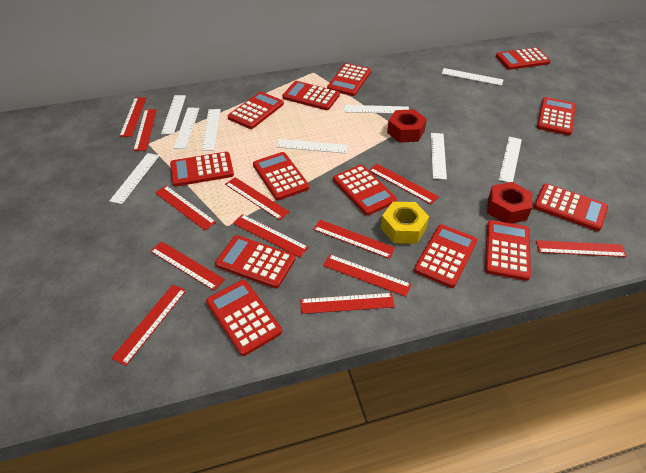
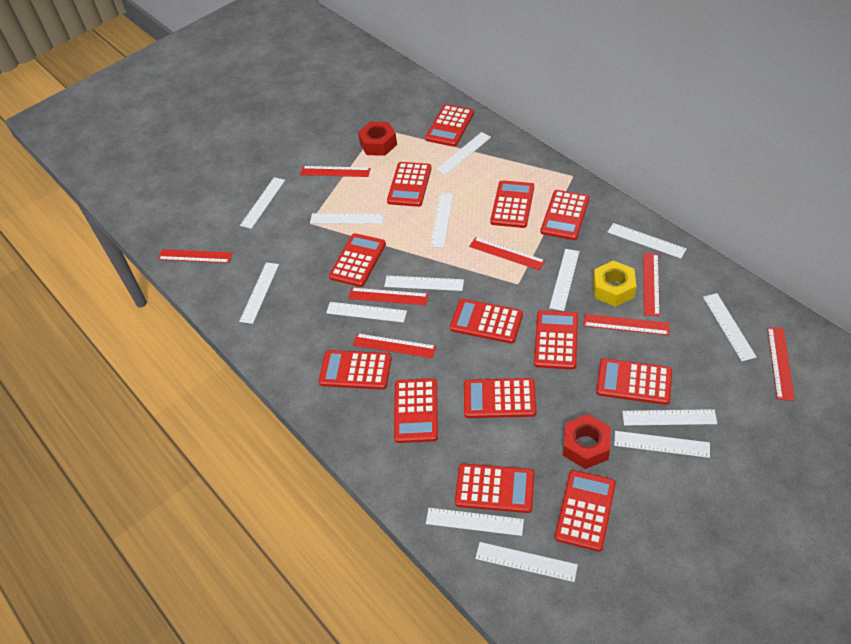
red ruler: 12 -> 8
white ruler: 9 -> 14

